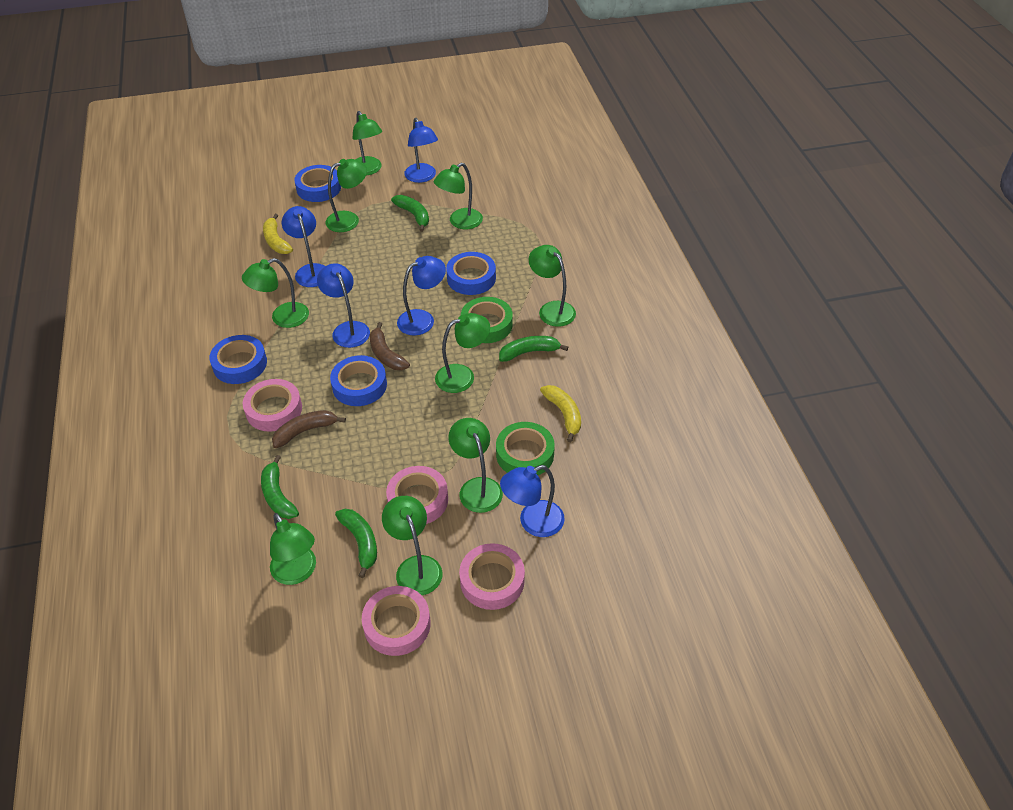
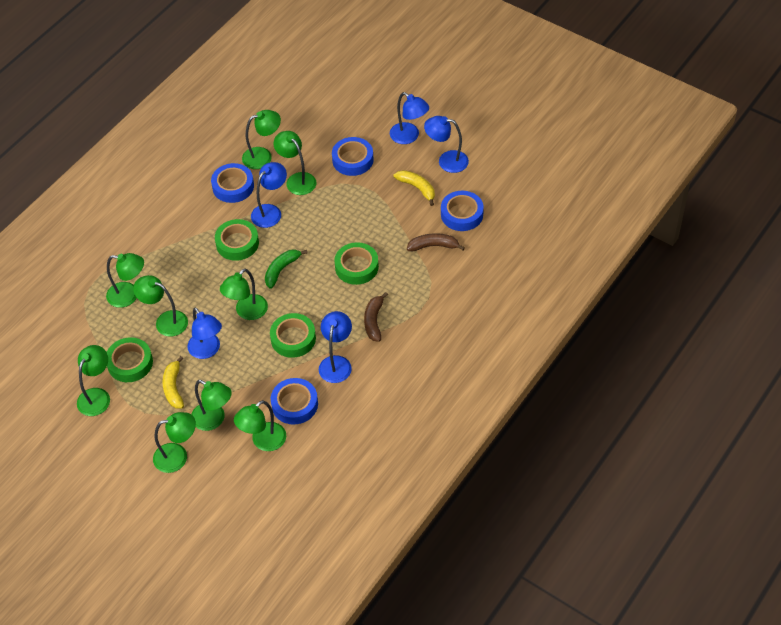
green banana: 4 -> 1
green tape: 2 -> 4
pink tape: 4 -> 0

